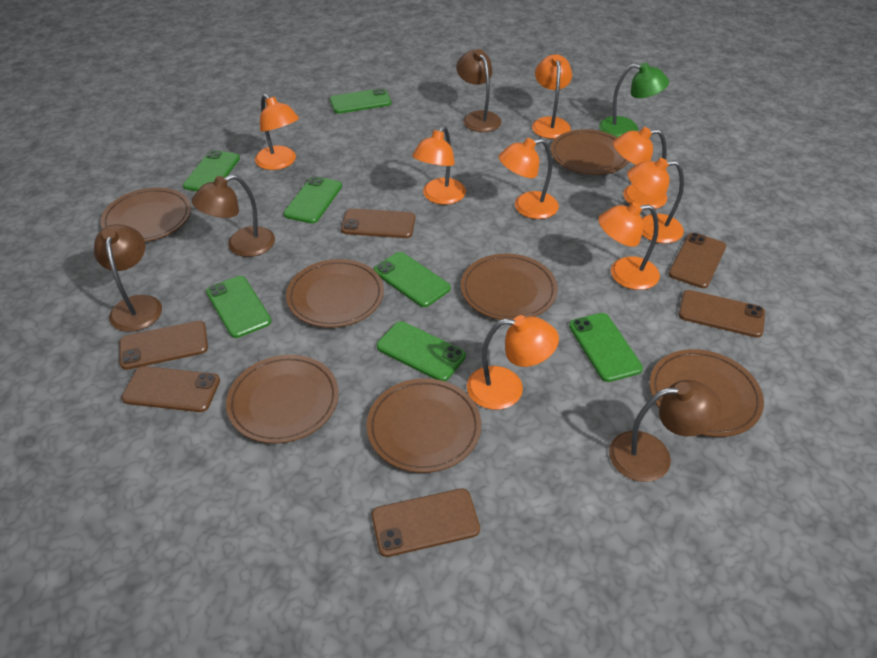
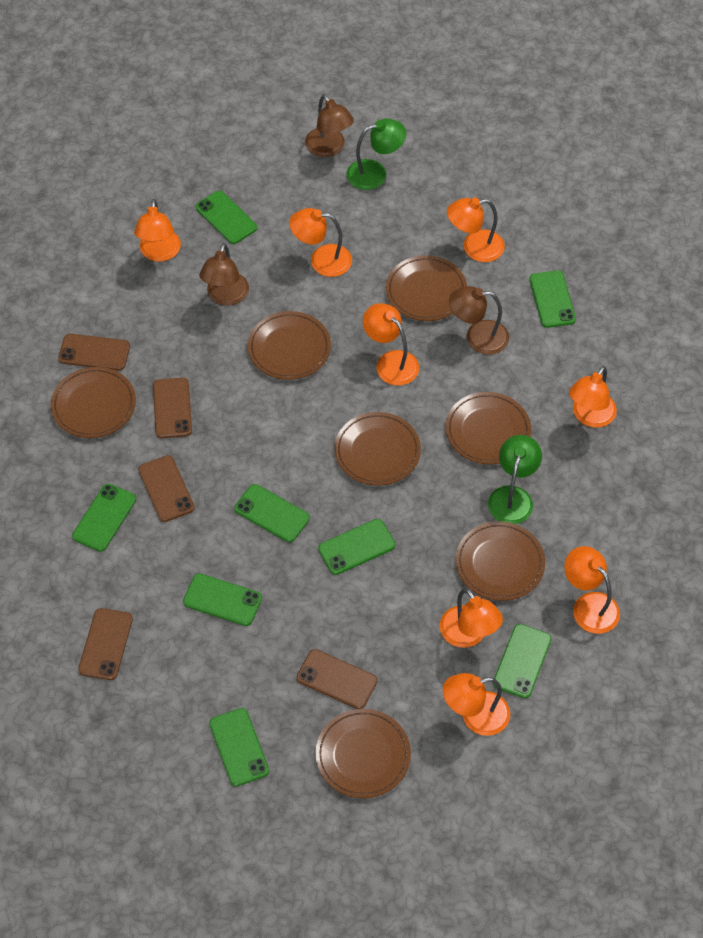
brown lamp: 4 -> 3
brown phone: 6 -> 5
green lamp: 1 -> 2
green phone: 7 -> 8

